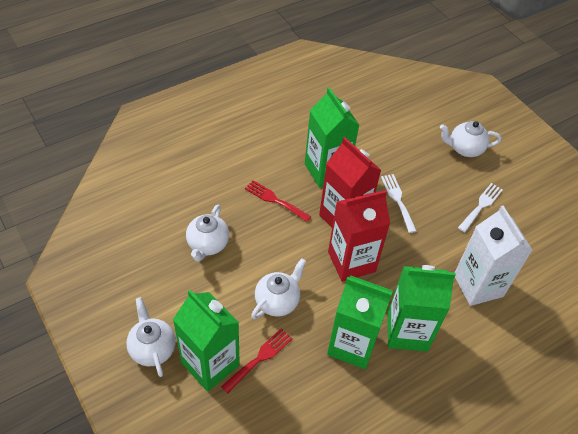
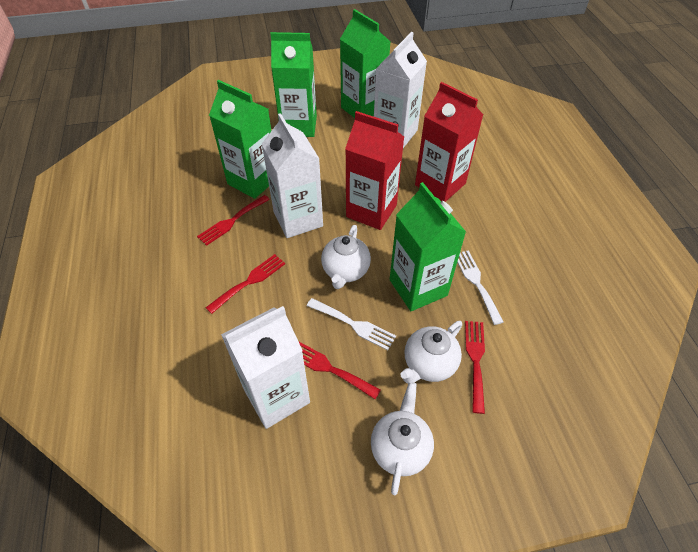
red fork: 2 -> 4
white carton: 1 -> 3
white teapot: 4 -> 3

